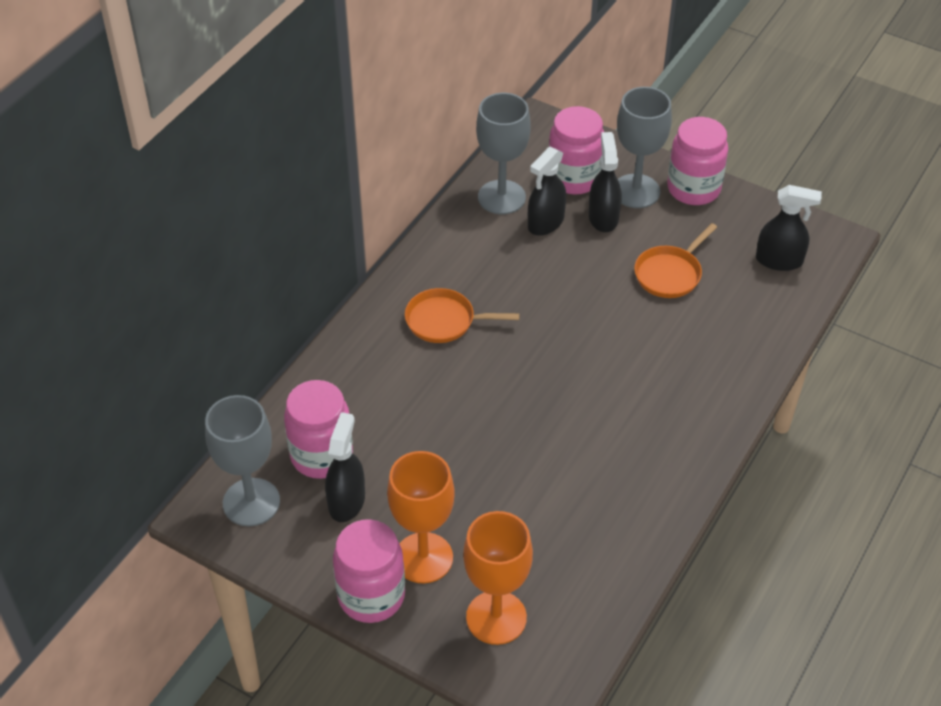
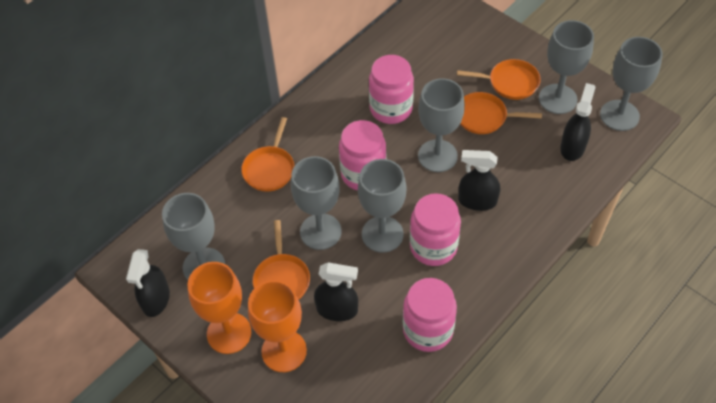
grey goblet: 3 -> 6
orange pan: 2 -> 4

